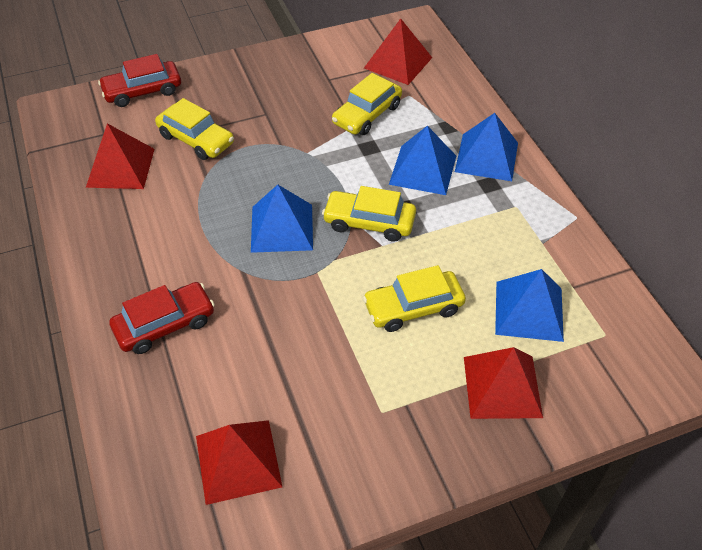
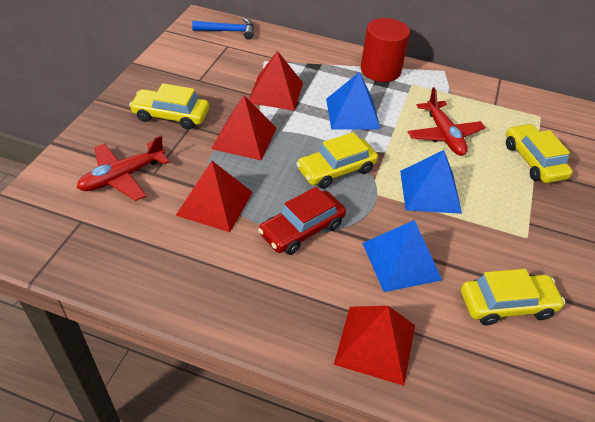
blue hammer: 0 -> 1
blue pyramid: 4 -> 3
red car: 2 -> 1
red cylinder: 0 -> 1
red plane: 0 -> 2

